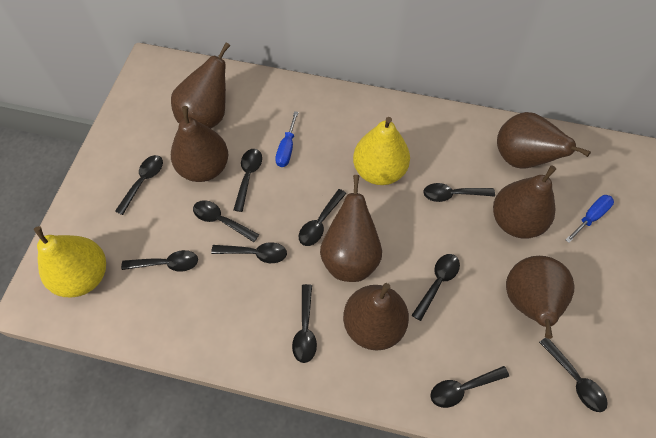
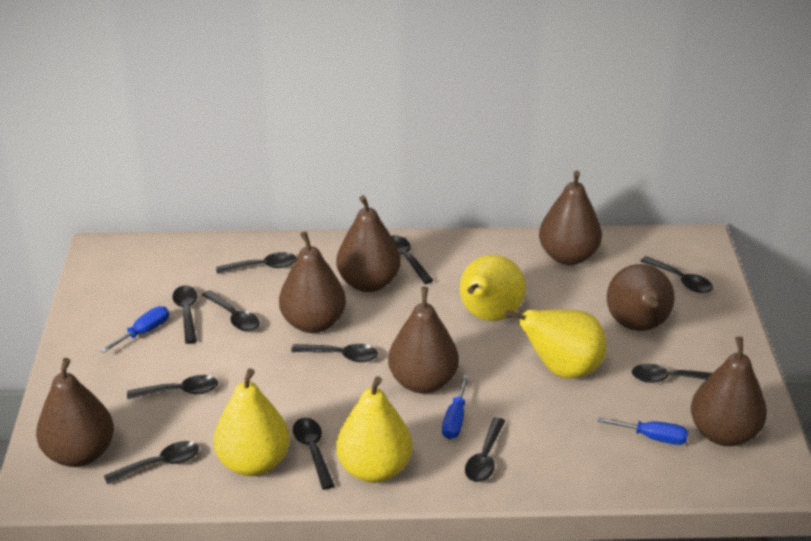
blue screwdriver: 2 -> 3
yellow pear: 2 -> 4

